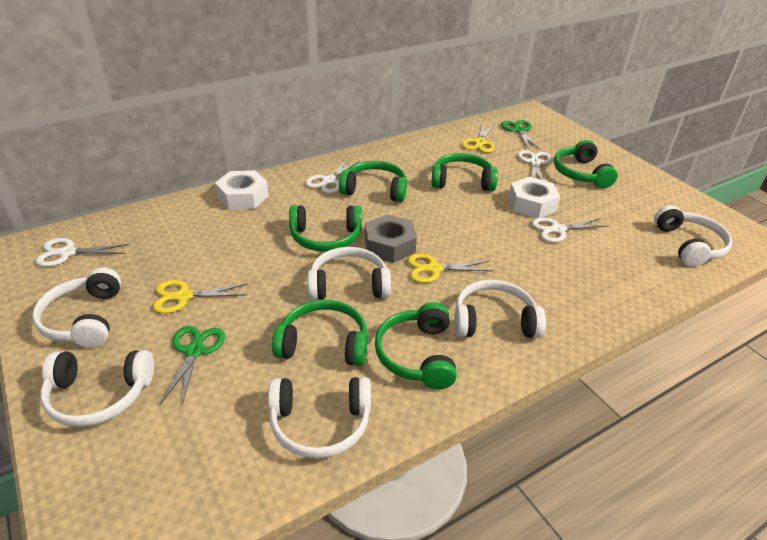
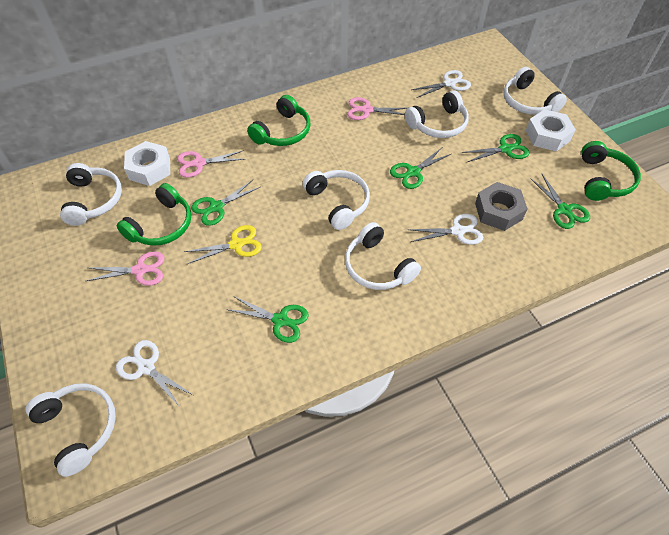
green headphones: 6 -> 3
green scissors: 2 -> 5
pink scissors: 0 -> 3
white scissors: 4 -> 3
yellow scissors: 3 -> 1

